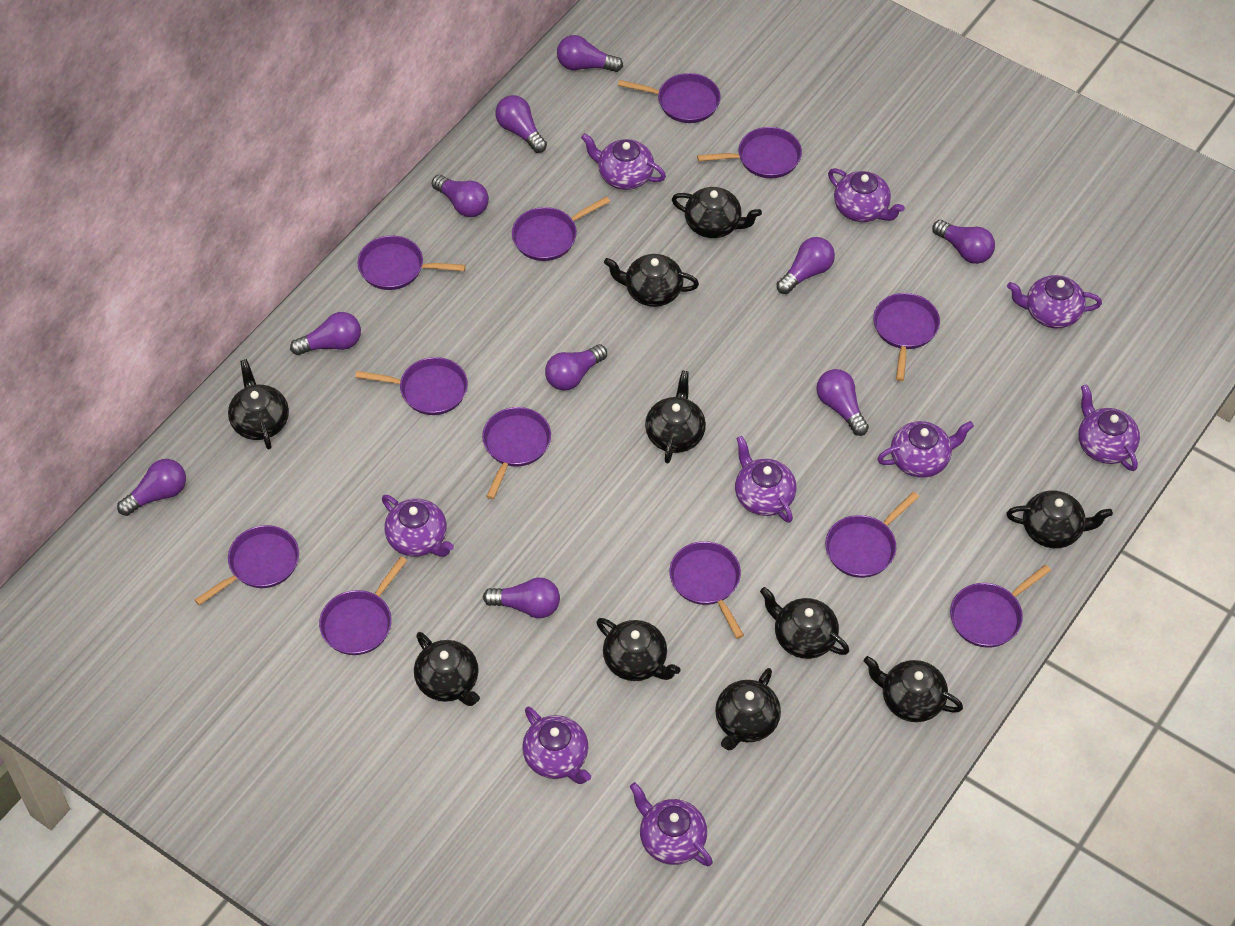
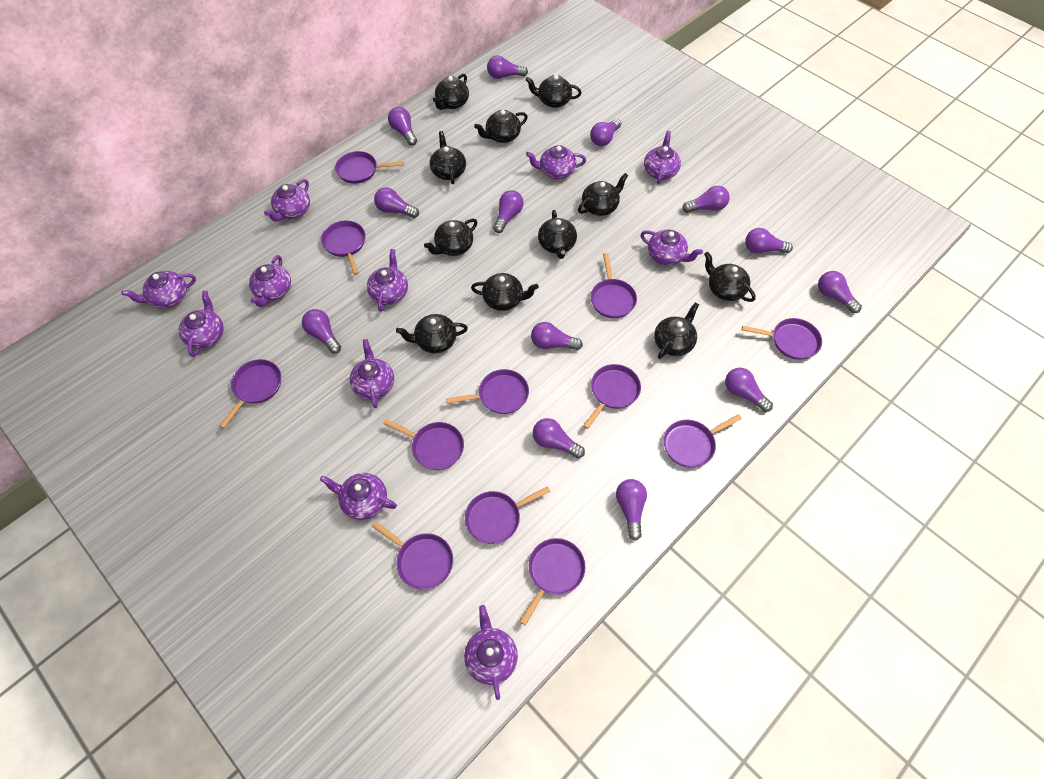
black teapot: 10 -> 11
purple light bulb: 10 -> 13
purple teapot: 9 -> 11

